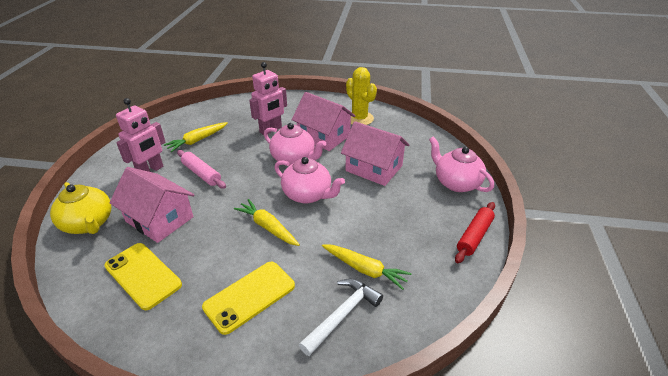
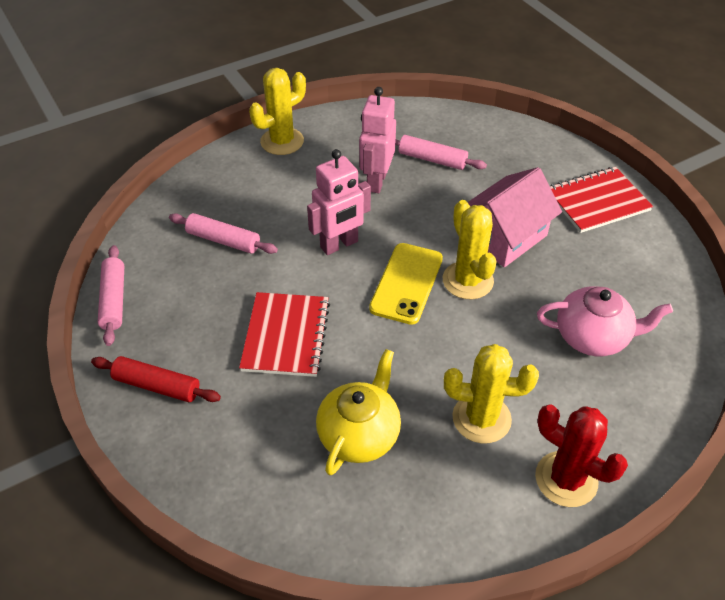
pink house: 3 -> 1
pink rolling pin: 1 -> 3
pink teapot: 3 -> 1
red cactus: 0 -> 1
red notebook: 0 -> 2
white hammer: 1 -> 0
yellow cactus: 1 -> 3
yellow carrot: 3 -> 0
yellow phone: 2 -> 1

